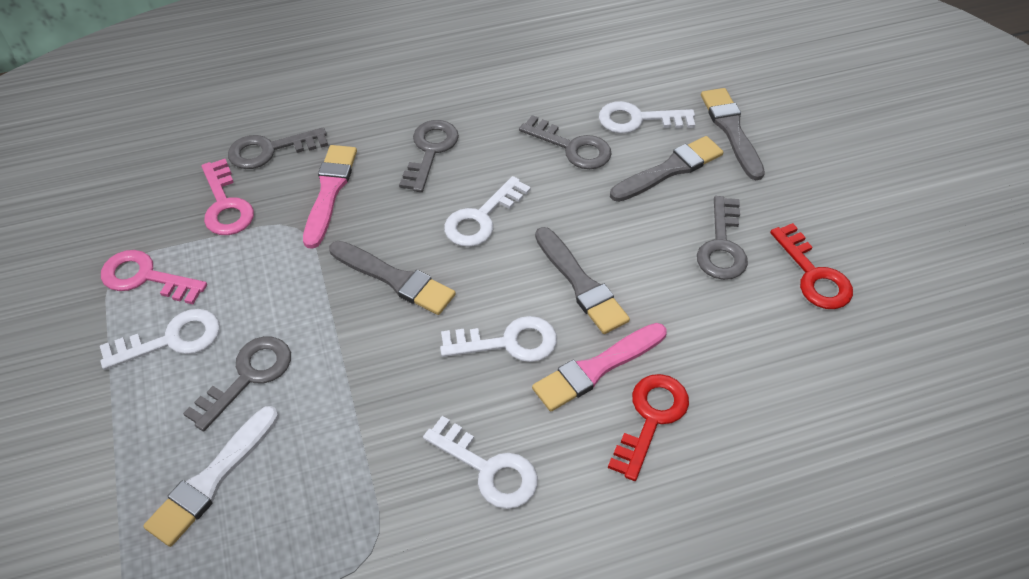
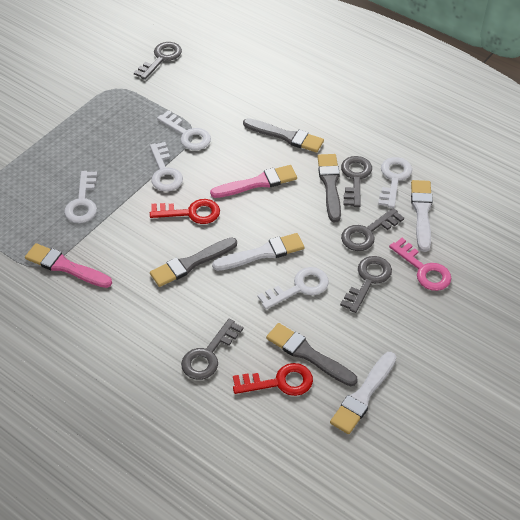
pink key: 2 -> 1
white brush: 1 -> 3

